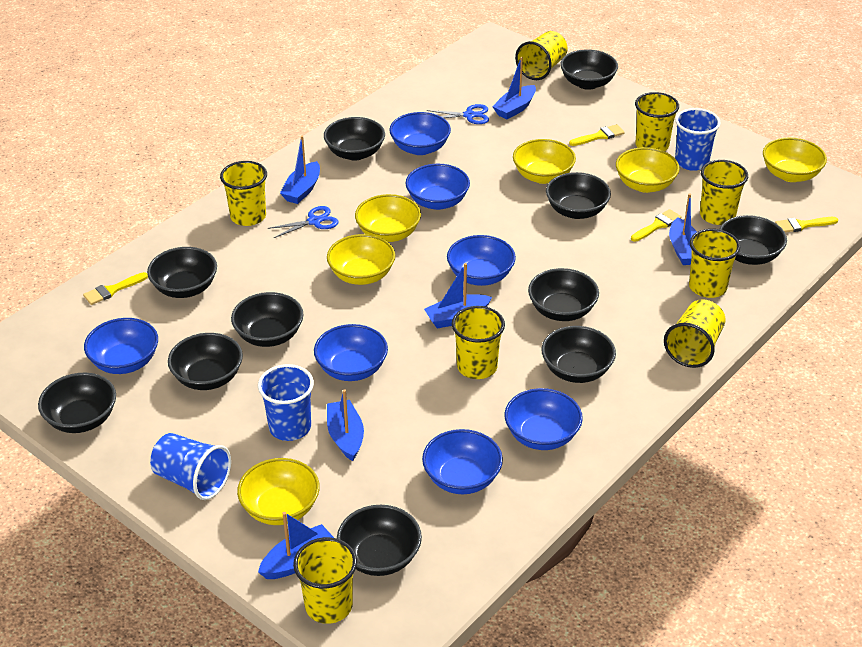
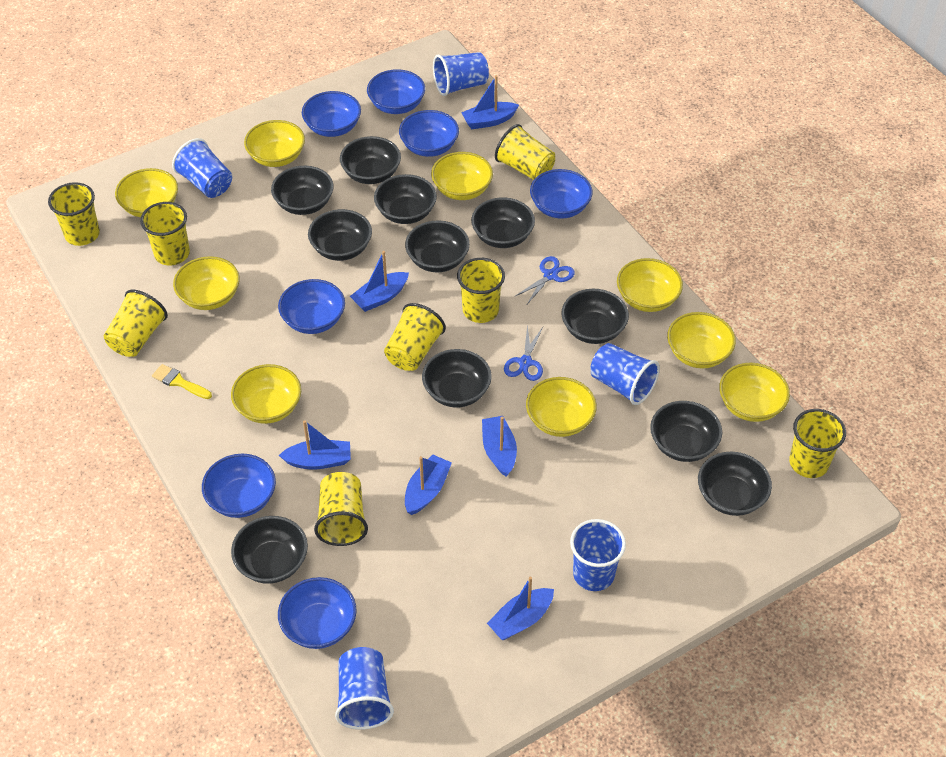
blue cup: 3 -> 5
yellow bowl: 6 -> 9
yellow brush: 4 -> 1

